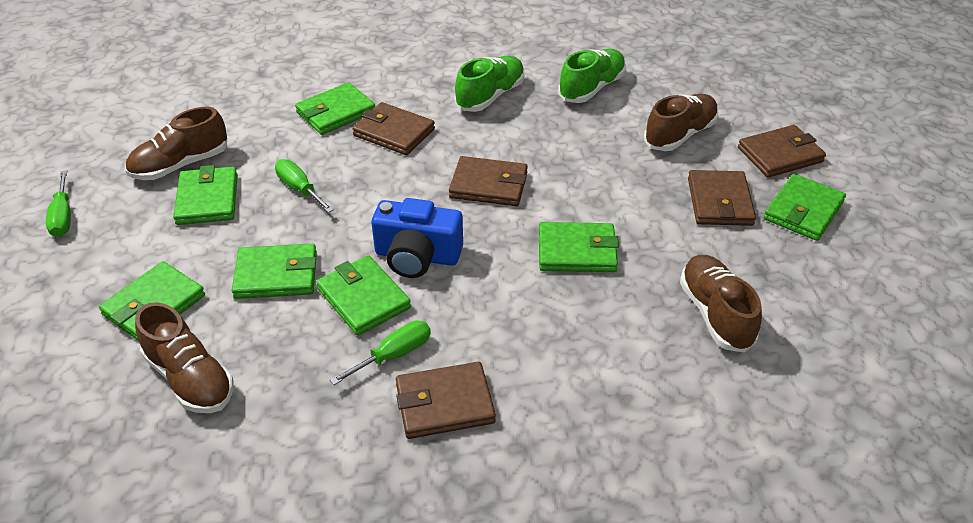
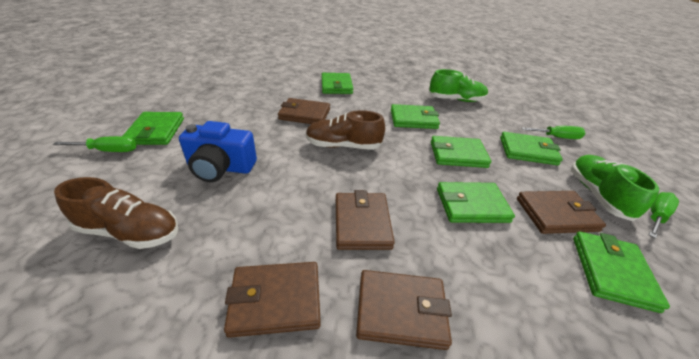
brown shoe: 4 -> 2

